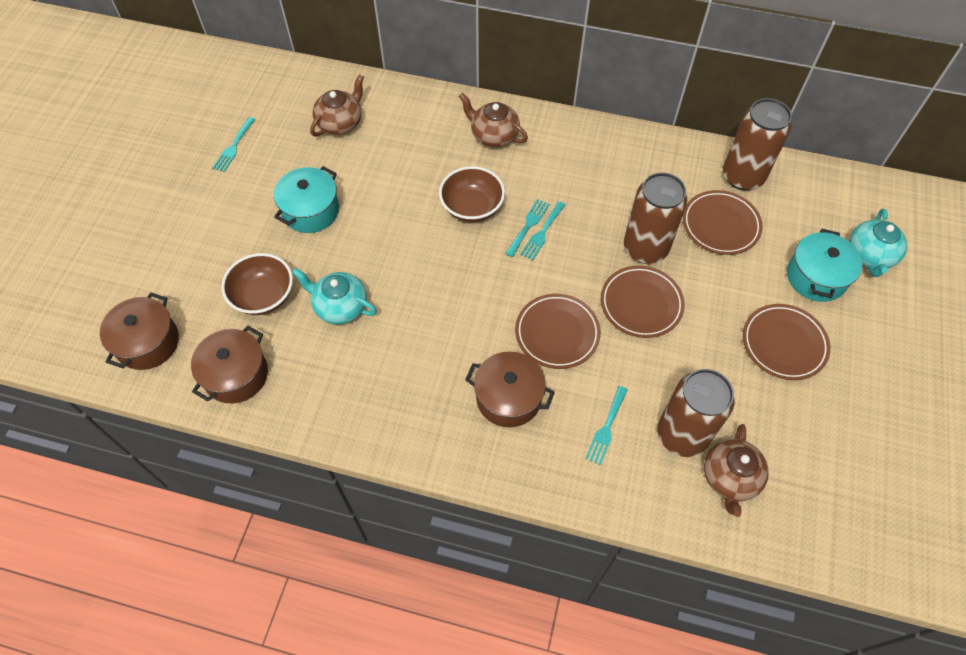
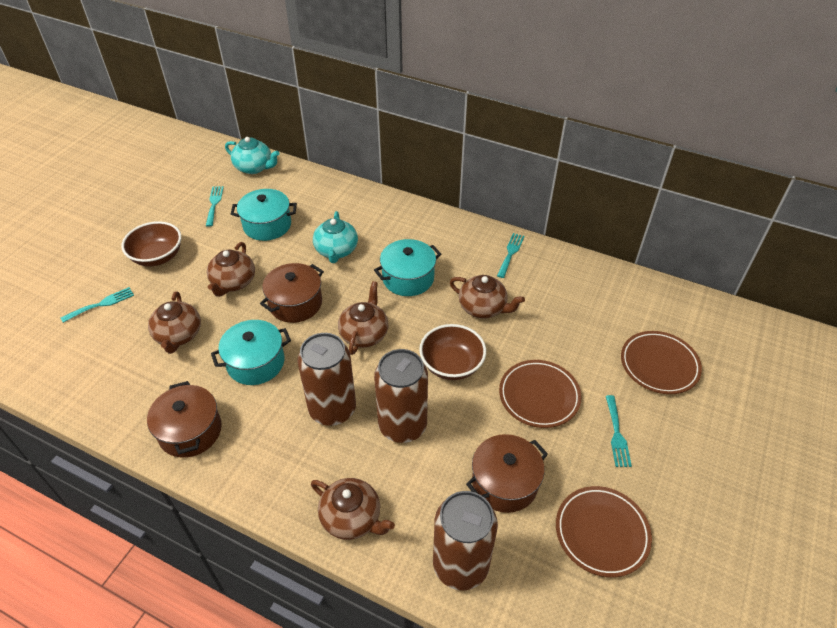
brown plate: 4 -> 3
brown teapot: 3 -> 5
turquoise pot: 2 -> 3

